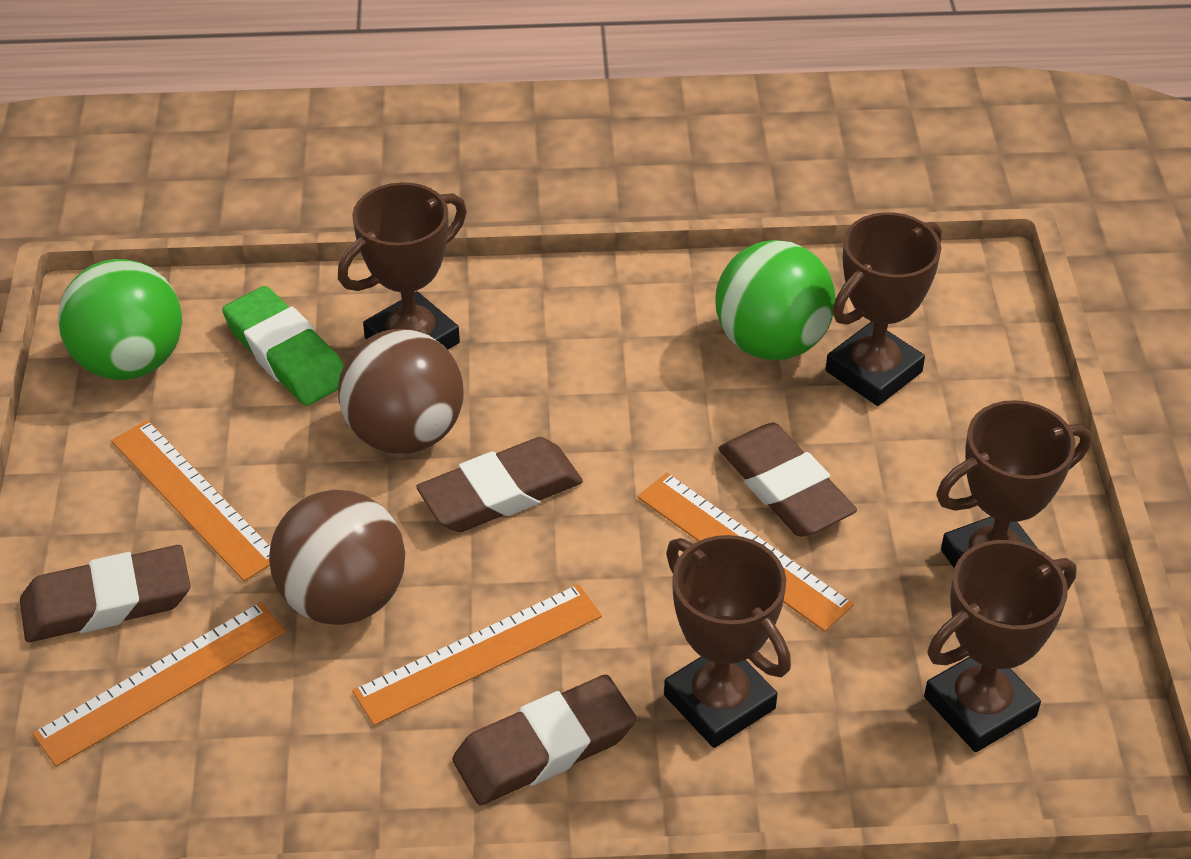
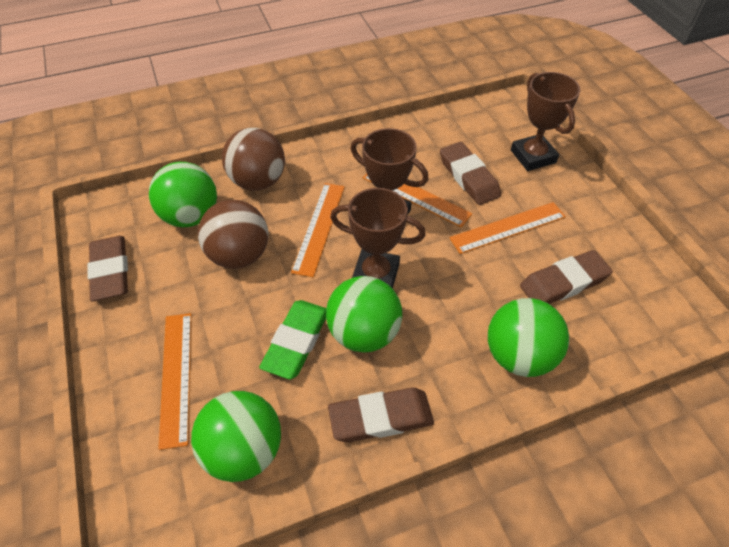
brown trophy: 5 -> 3
green ball: 2 -> 4

